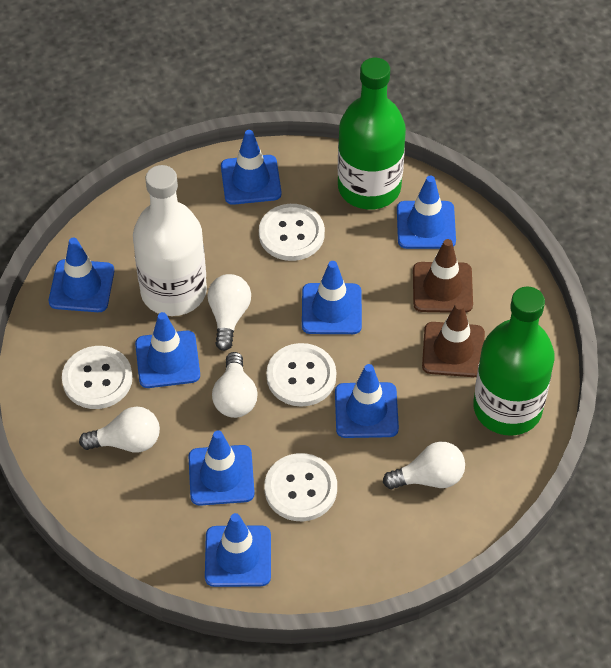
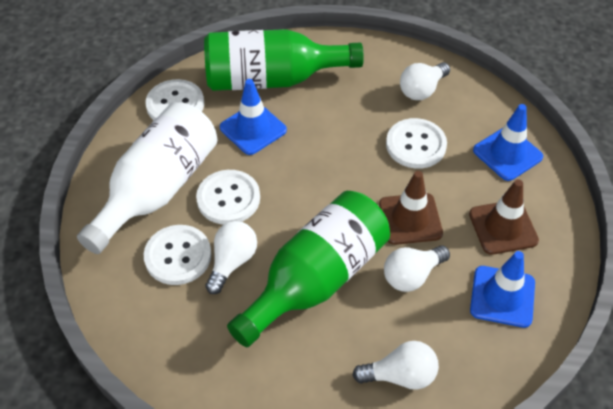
blue traffic cone: 8 -> 3

